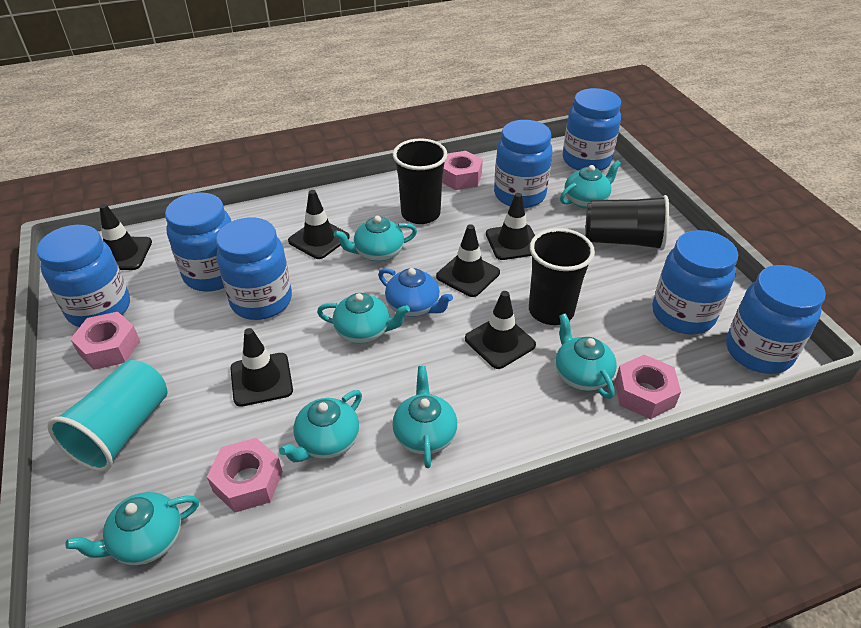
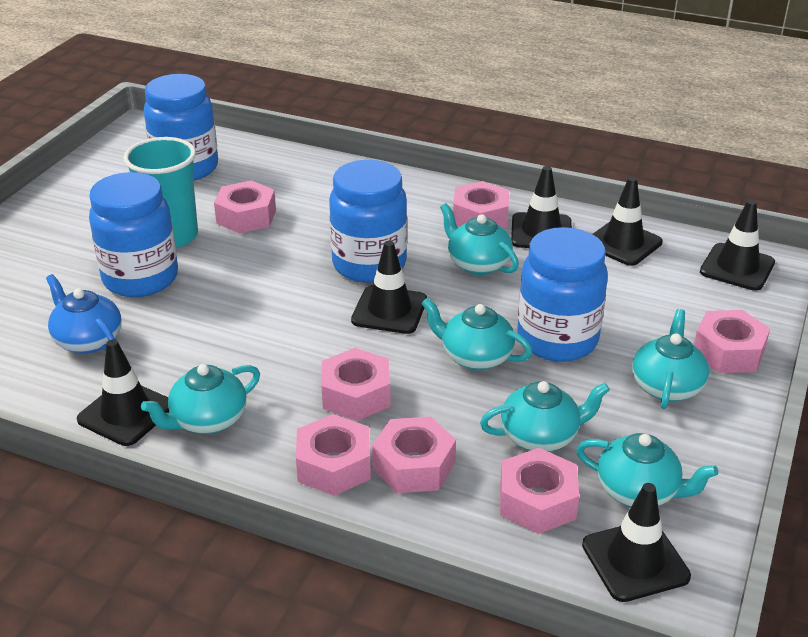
black cup: 3 -> 0
blue jar: 7 -> 4
pink nut: 4 -> 7
turquoise teapot: 7 -> 6

